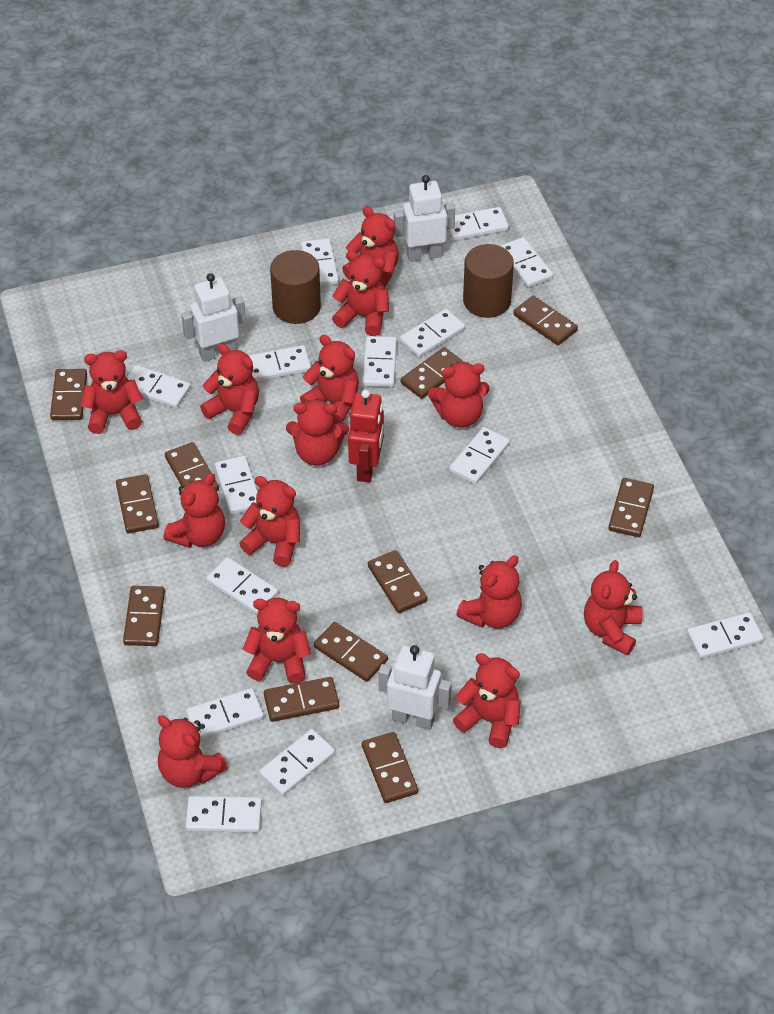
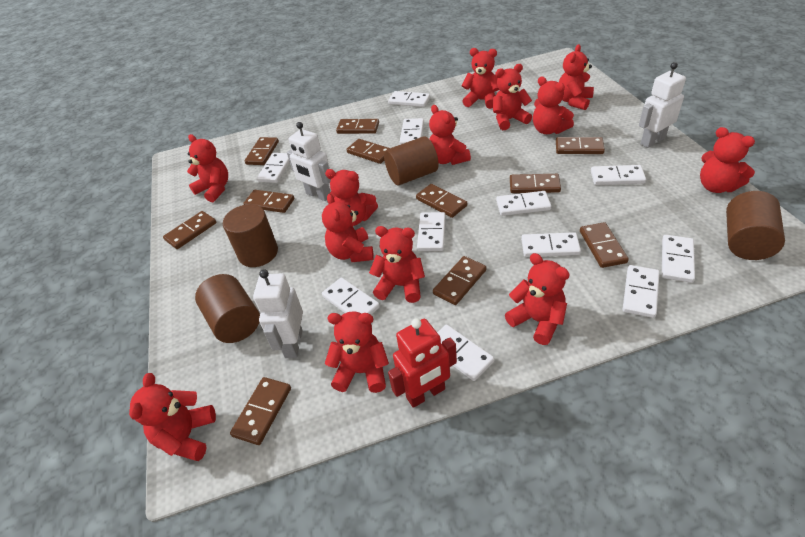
brown cylinder: 2 -> 4
red teddy bear: 14 -> 13
white domino: 14 -> 11

